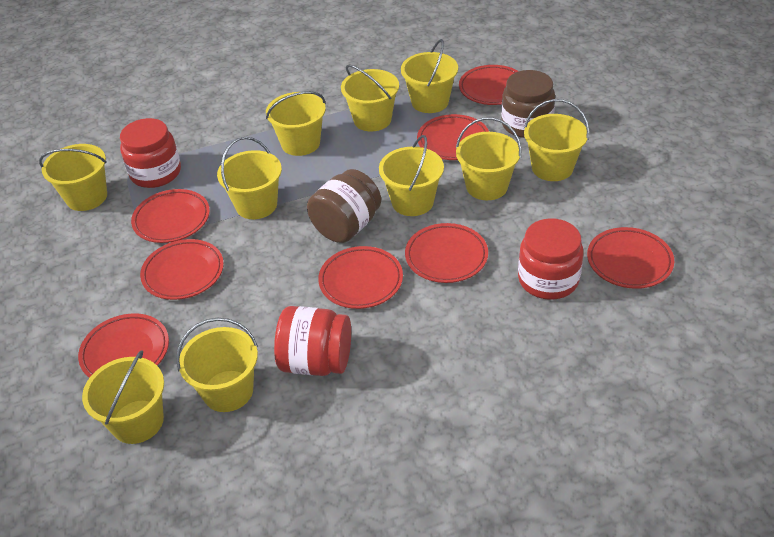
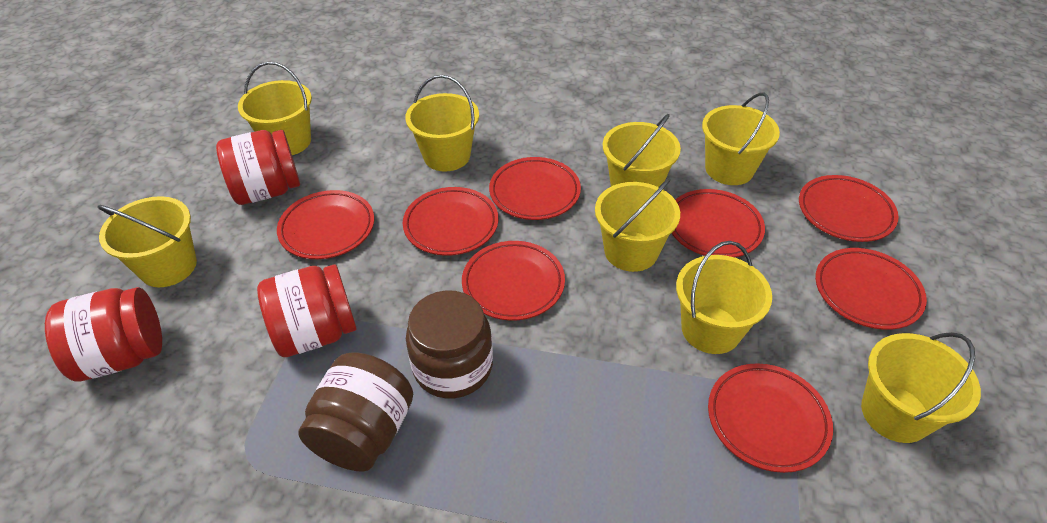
yellow bucket: 10 -> 8

